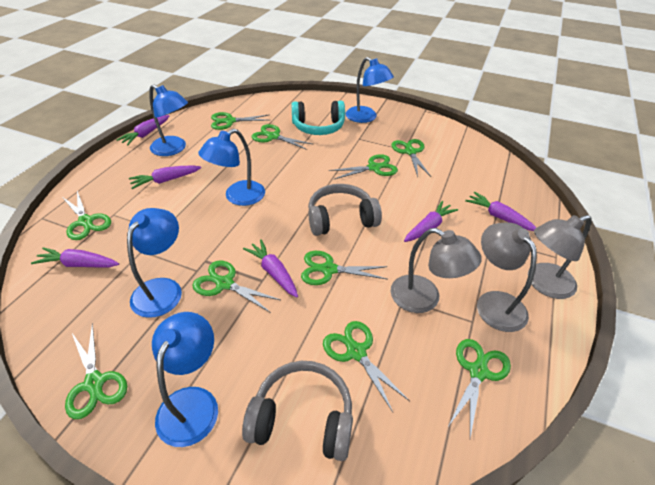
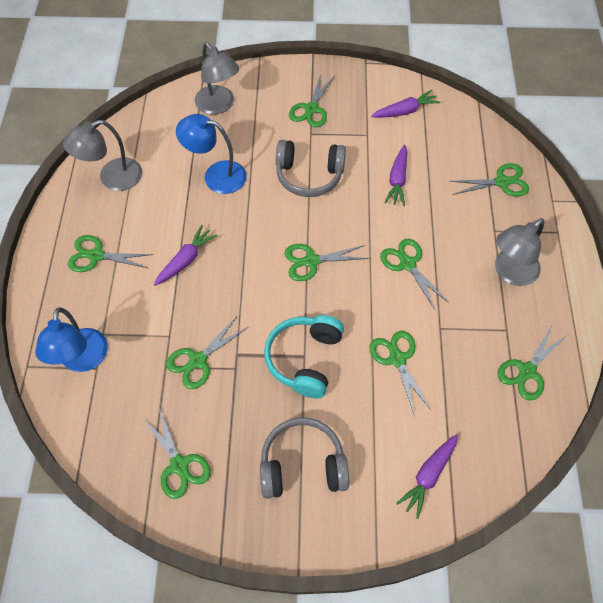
blue lamp: 5 -> 2
green scissors: 10 -> 9
purple carrot: 6 -> 4

